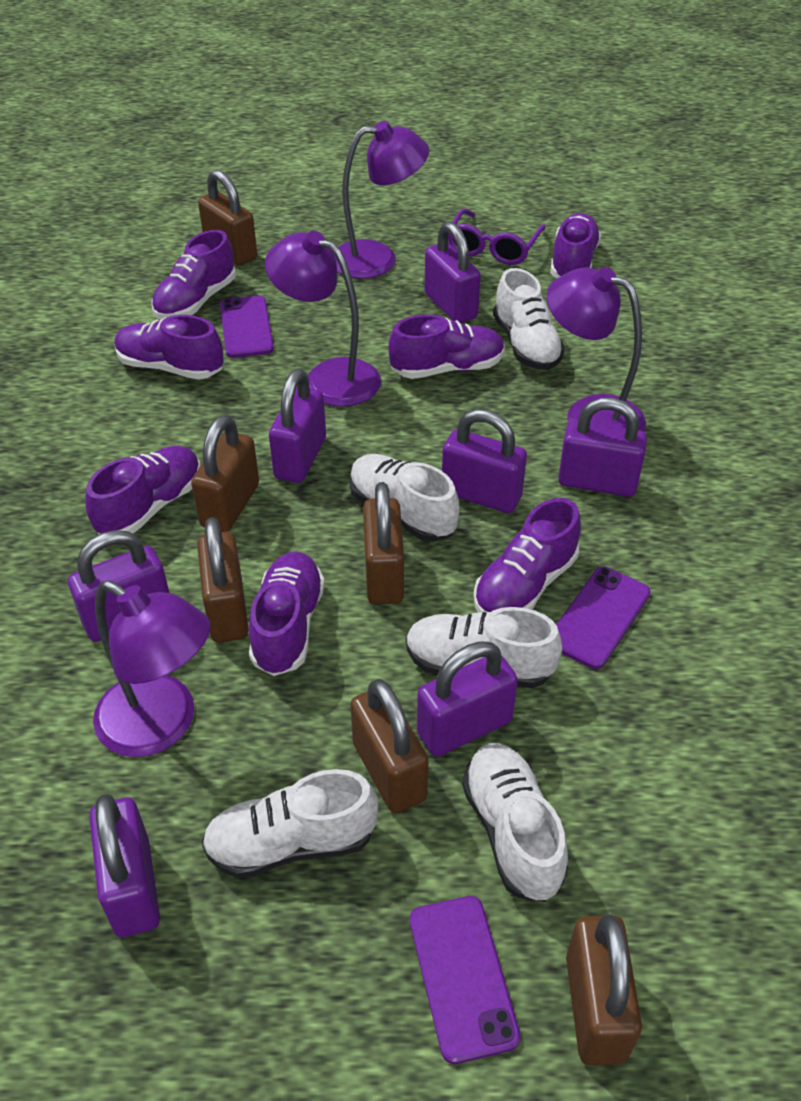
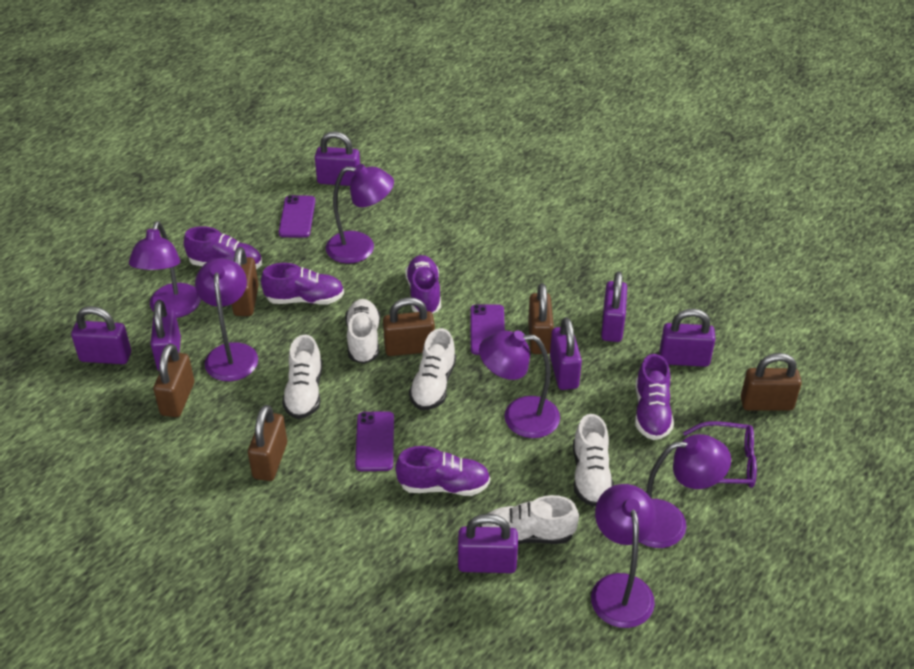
purple lamp: 4 -> 6
purple shoe: 7 -> 5

